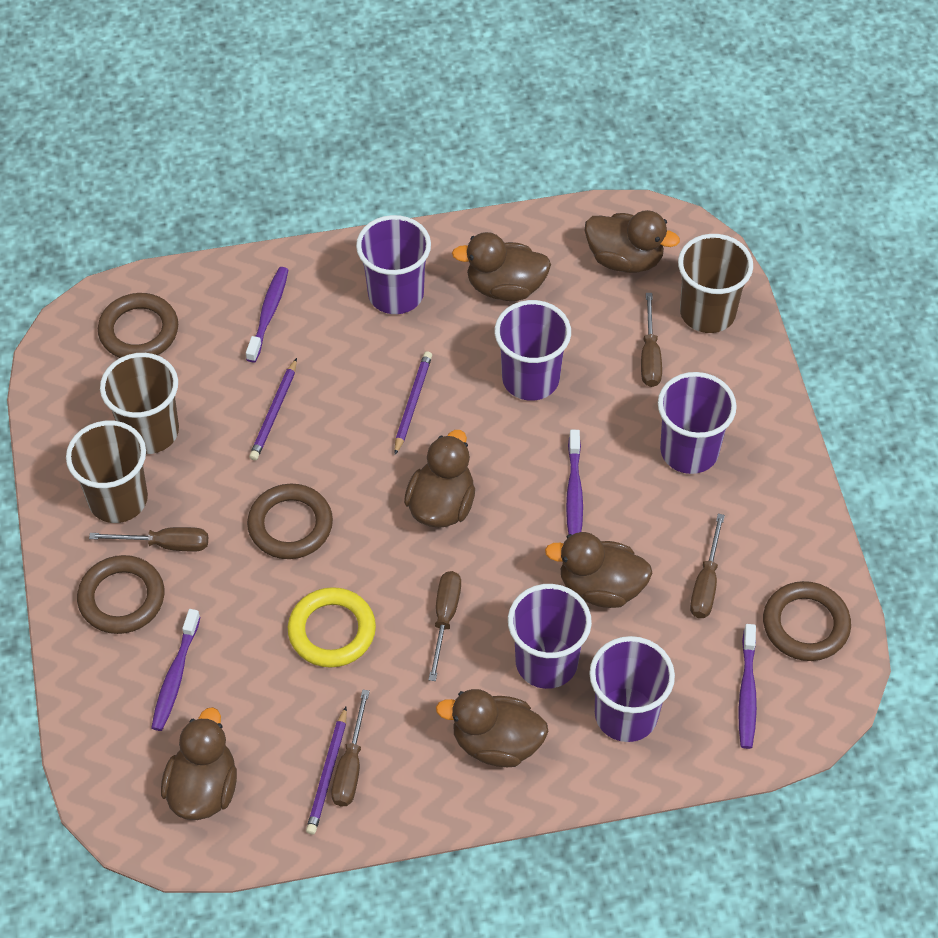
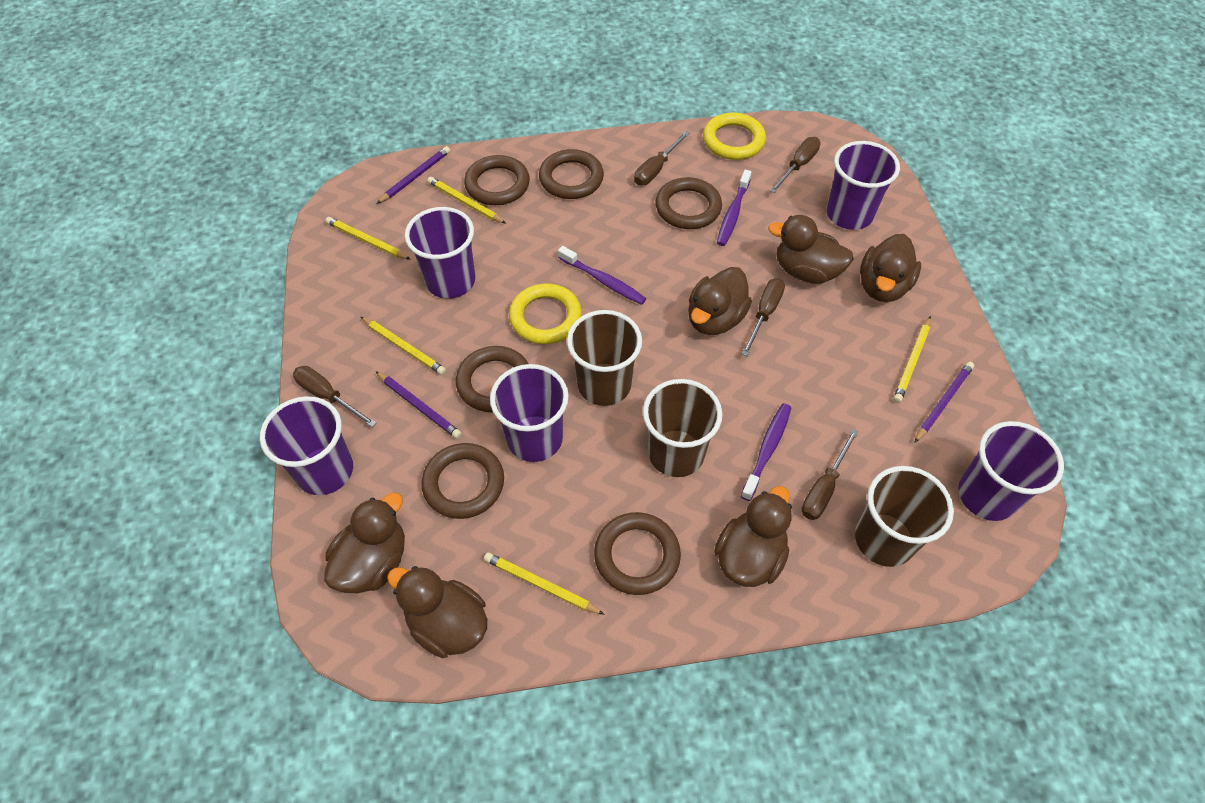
brown ring: 4 -> 6
purple toothbrush: 4 -> 3
yellow pencil: 0 -> 5
yellow ring: 1 -> 2

